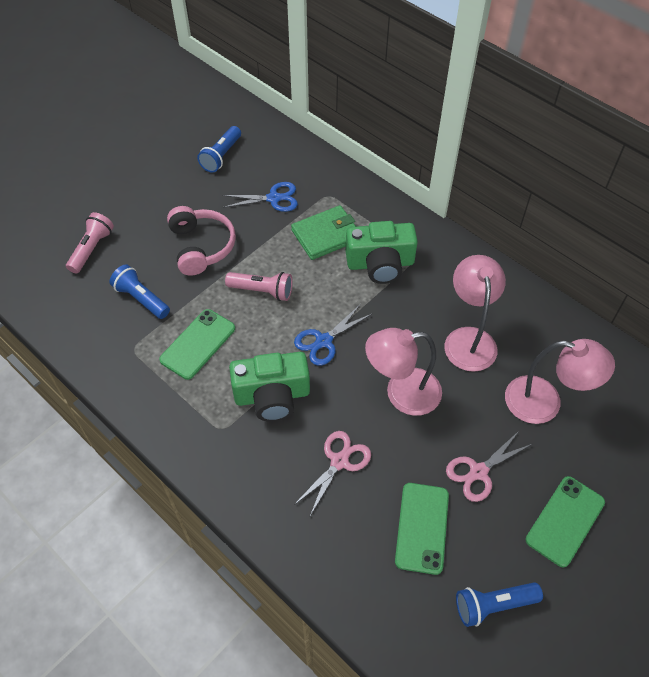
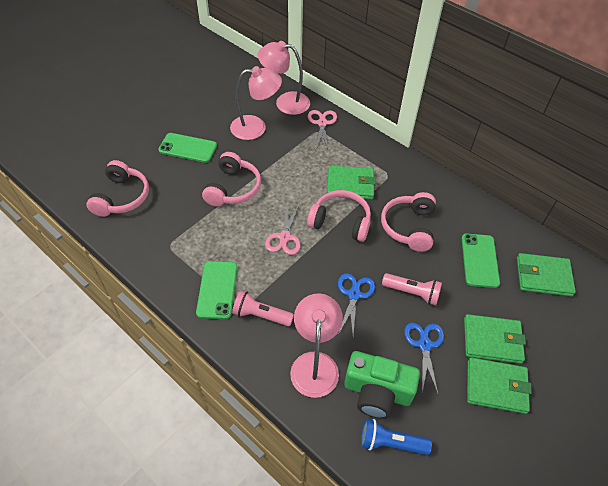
blue flashlight: 3 -> 1
green camera: 2 -> 1
green wallet: 1 -> 4
pink headphones: 1 -> 4

